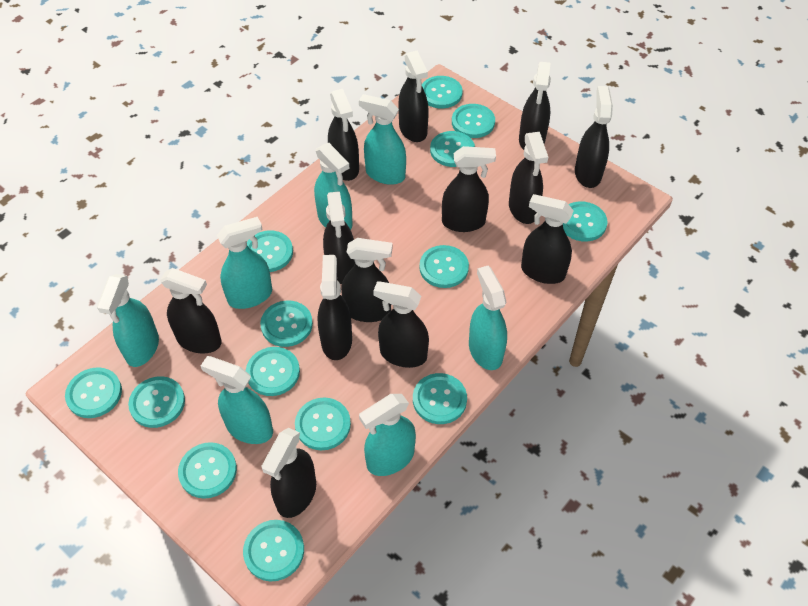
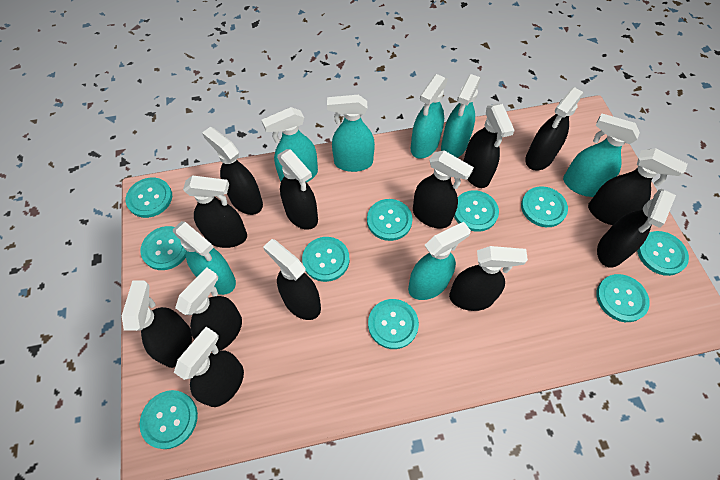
turquoise button: 14 -> 10

